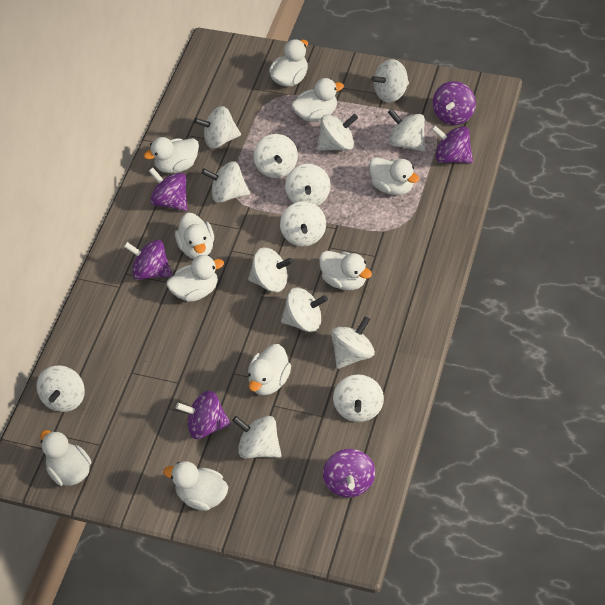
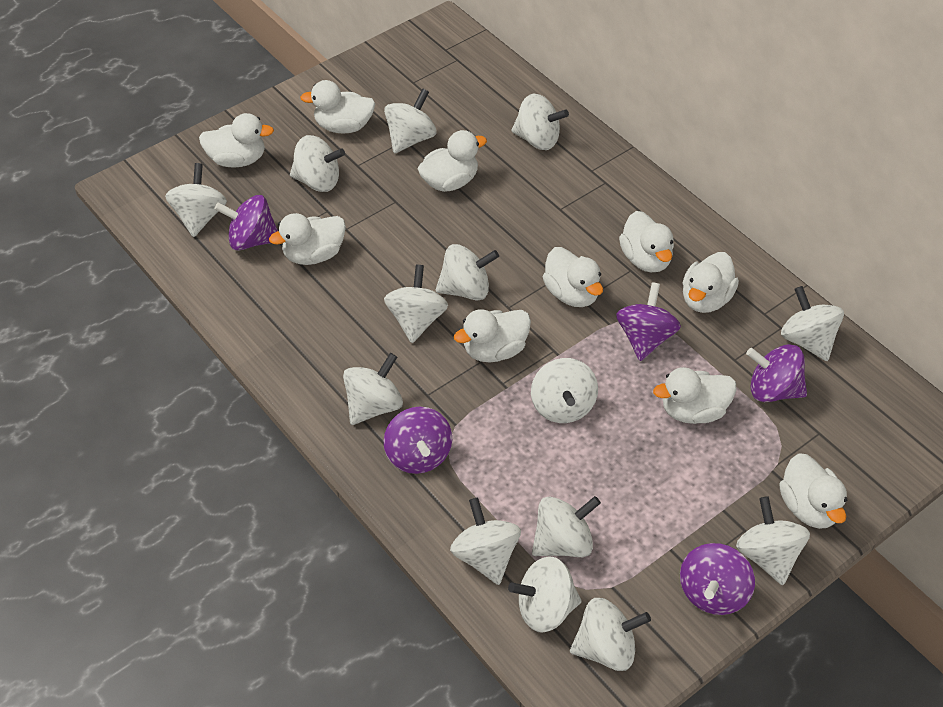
purple spinning top: 6 -> 5

